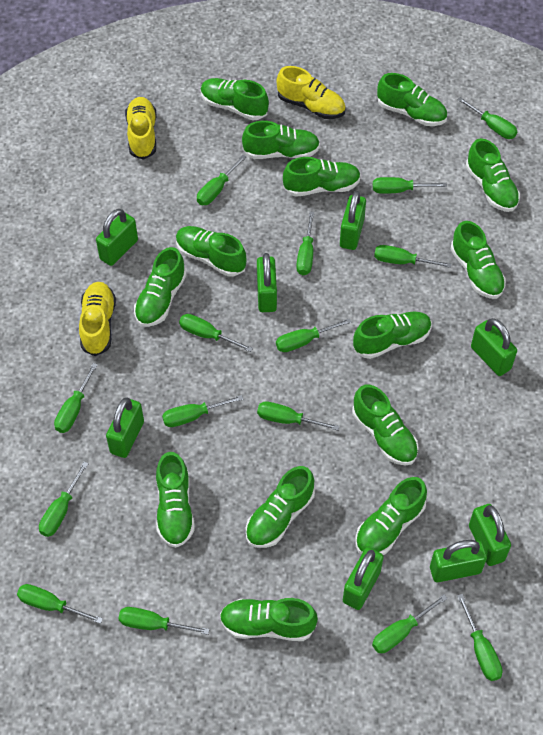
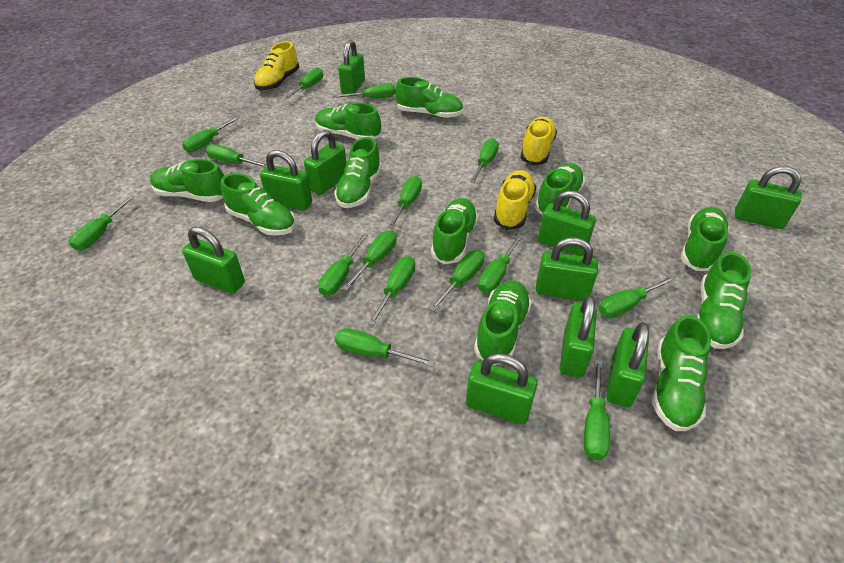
green padlock: 8 -> 10
green shoe: 14 -> 11

